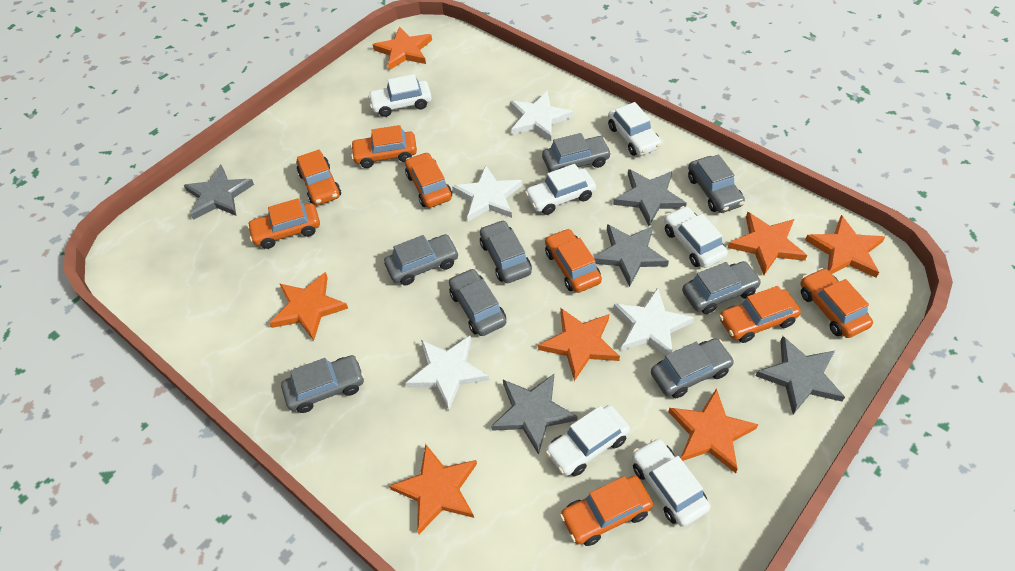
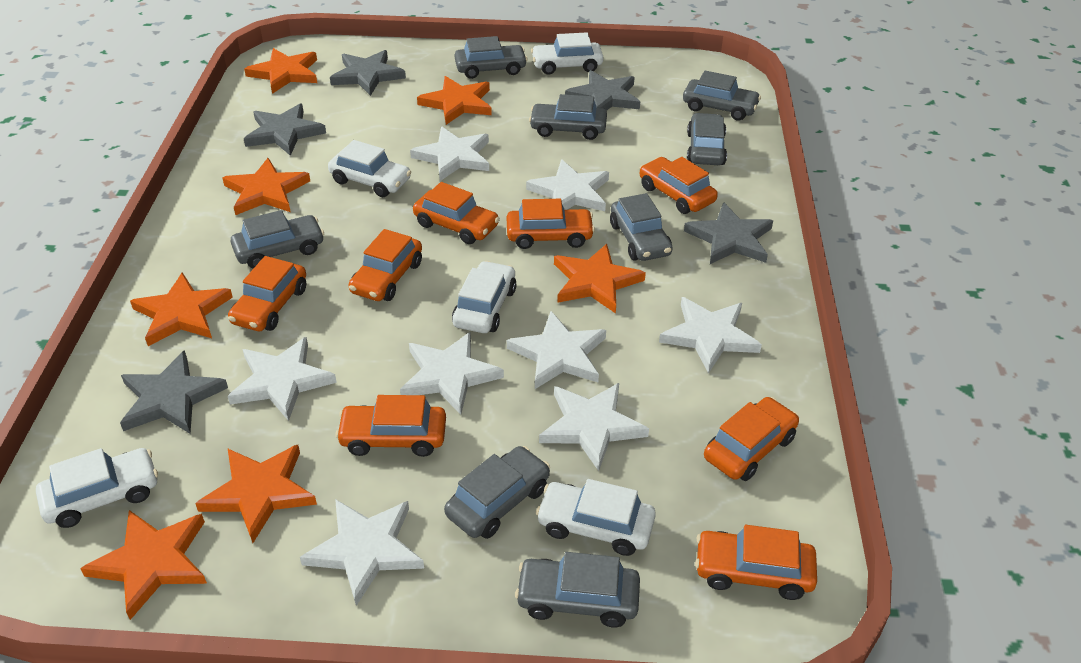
white car: 6 -> 5
white star: 4 -> 8

